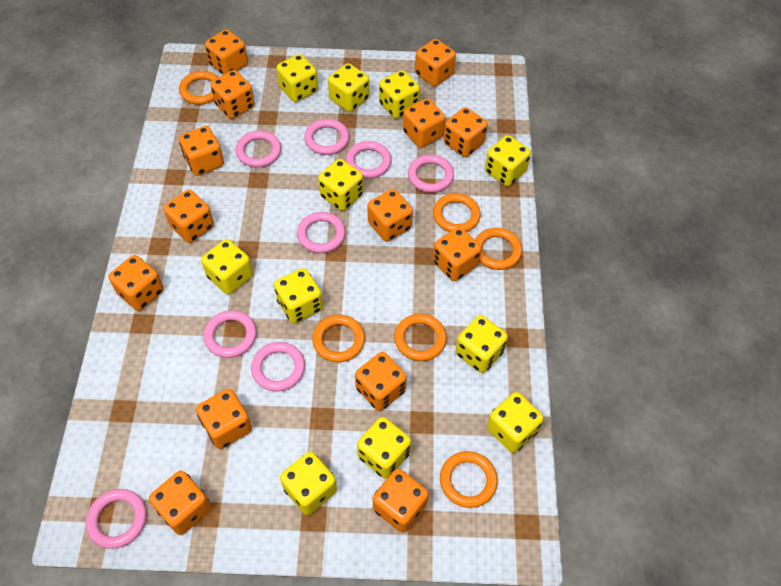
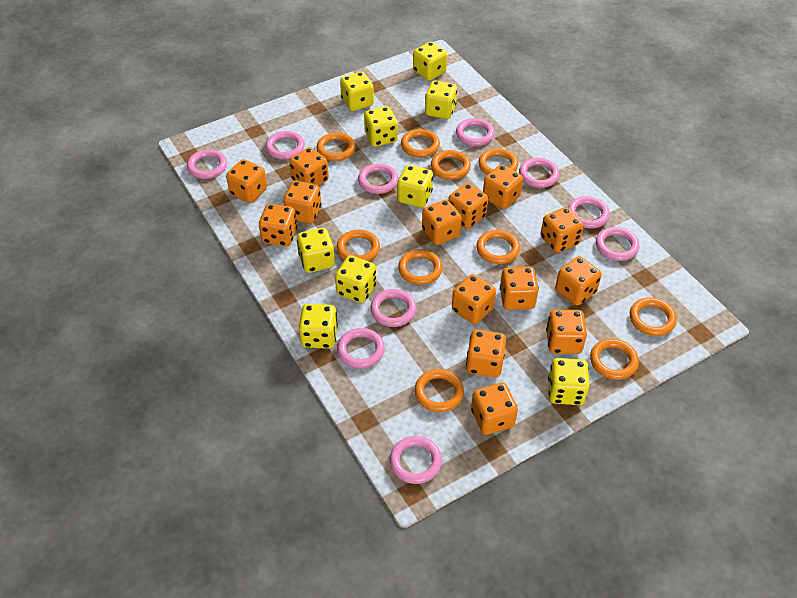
orange ring: 6 -> 10
pink ring: 8 -> 10
yellow dice: 11 -> 9

